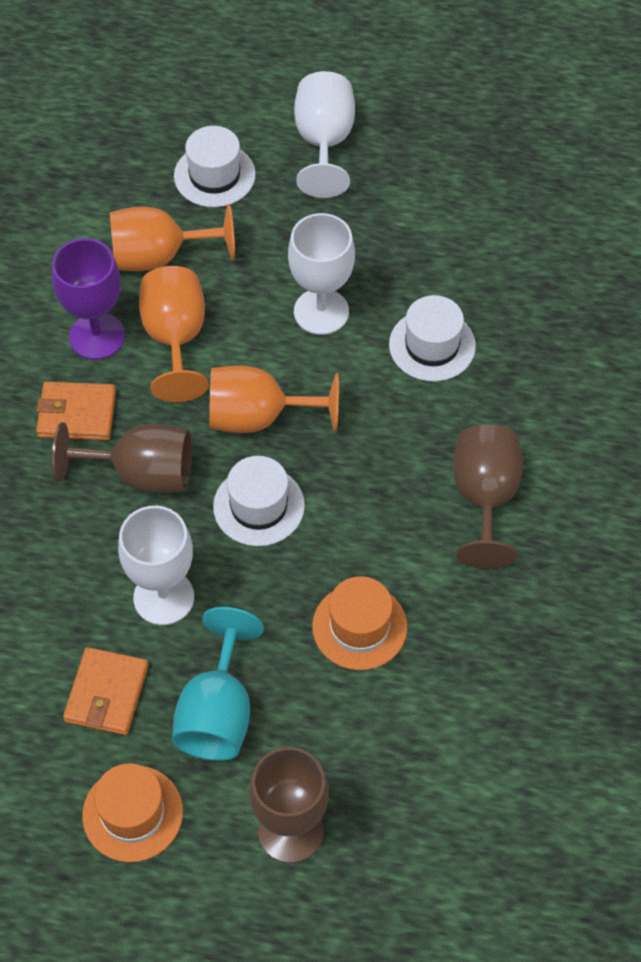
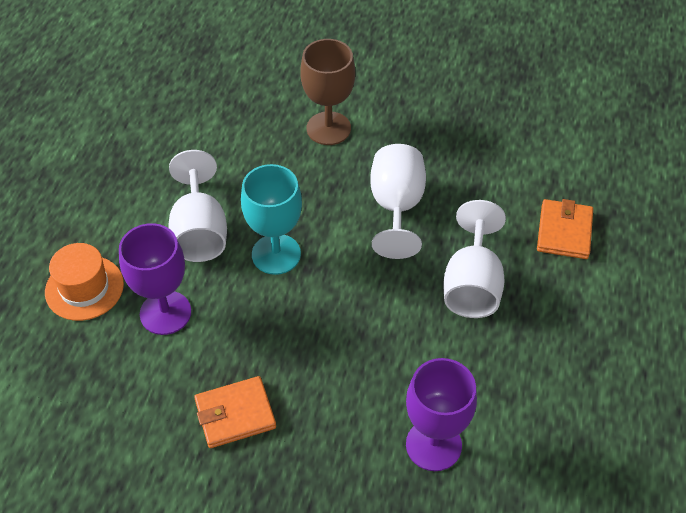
brown goblet: 3 -> 1
orange goblet: 3 -> 0
orange hat: 2 -> 1
purple goblet: 1 -> 2
white hat: 3 -> 0

